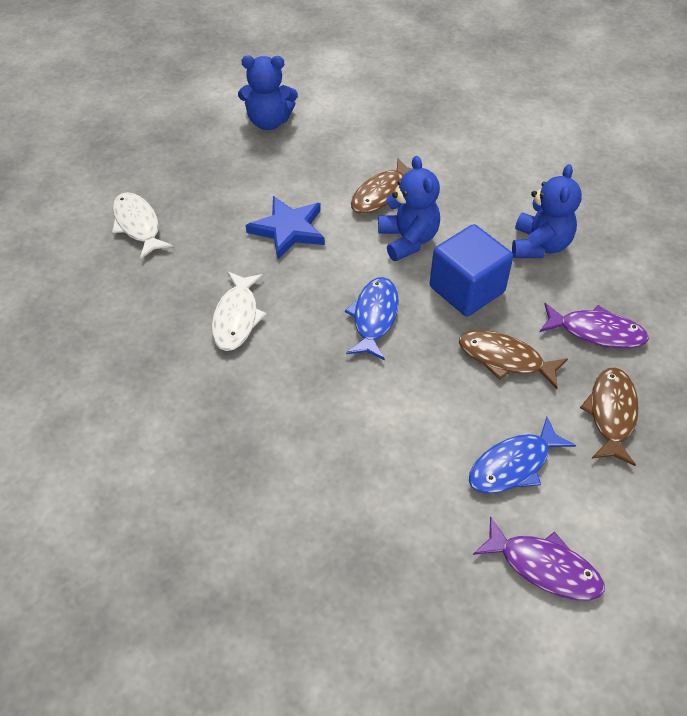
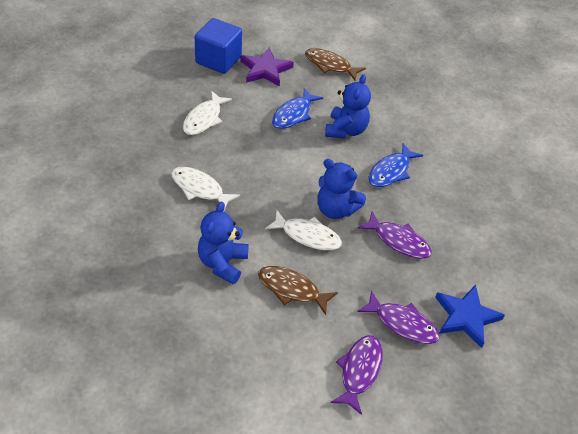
brown fish: 3 -> 2
purple fish: 2 -> 3
purple star: 0 -> 1
white fish: 2 -> 3

